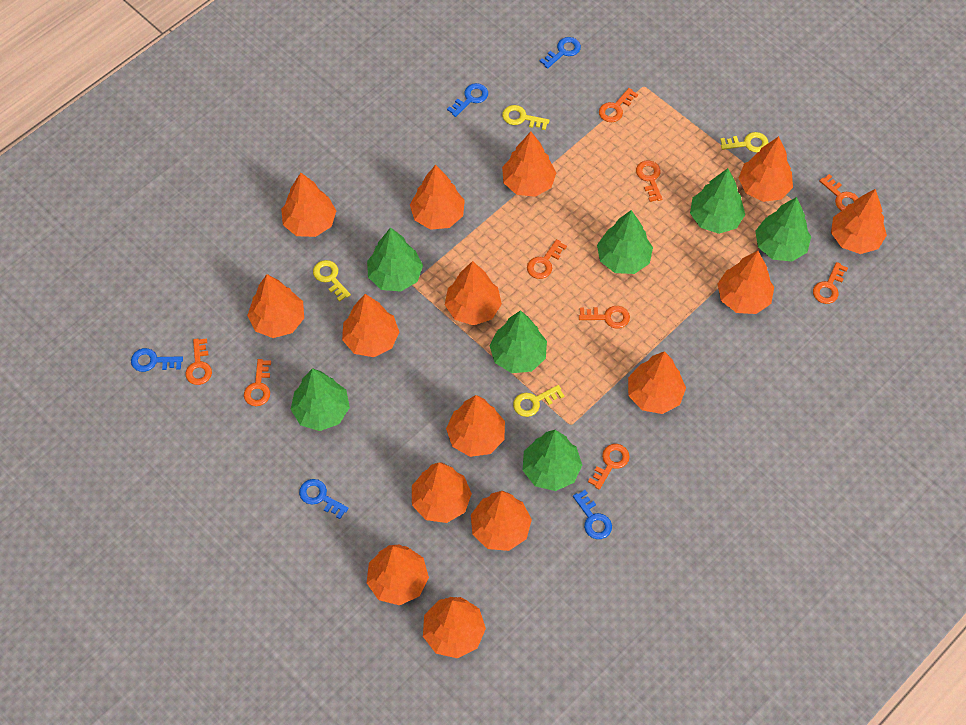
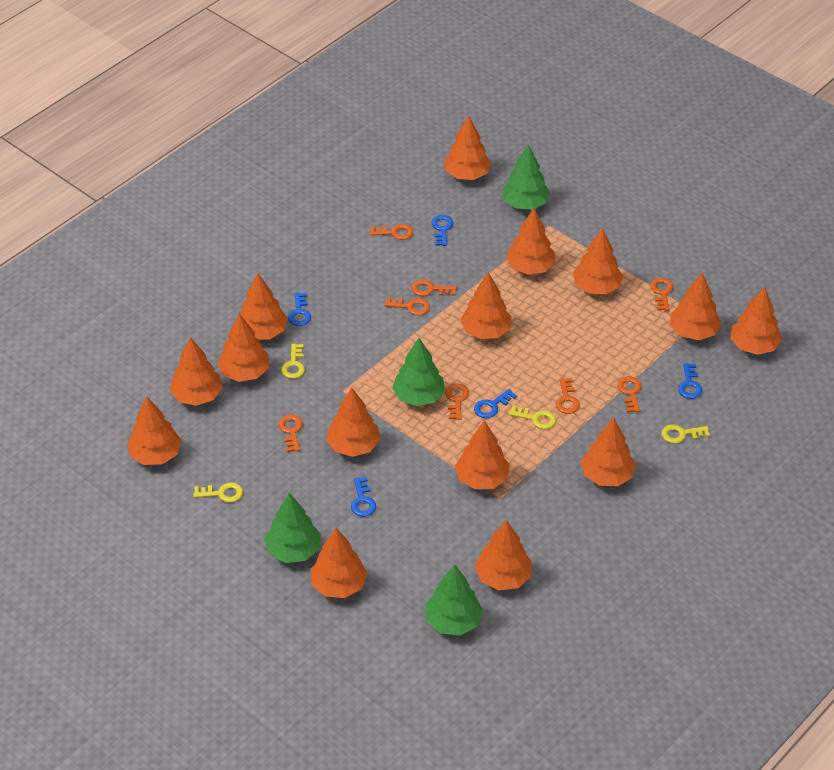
green tree: 7 -> 4
orange key: 9 -> 8

